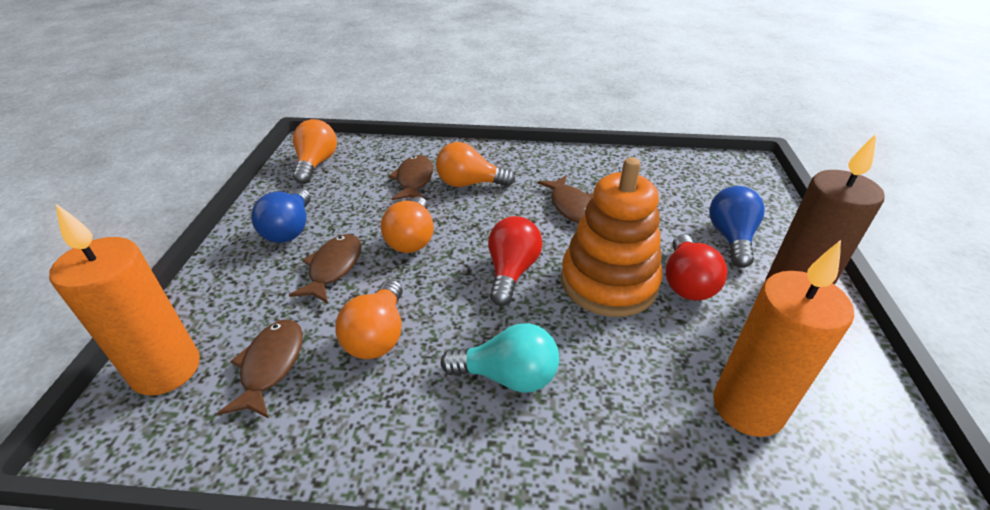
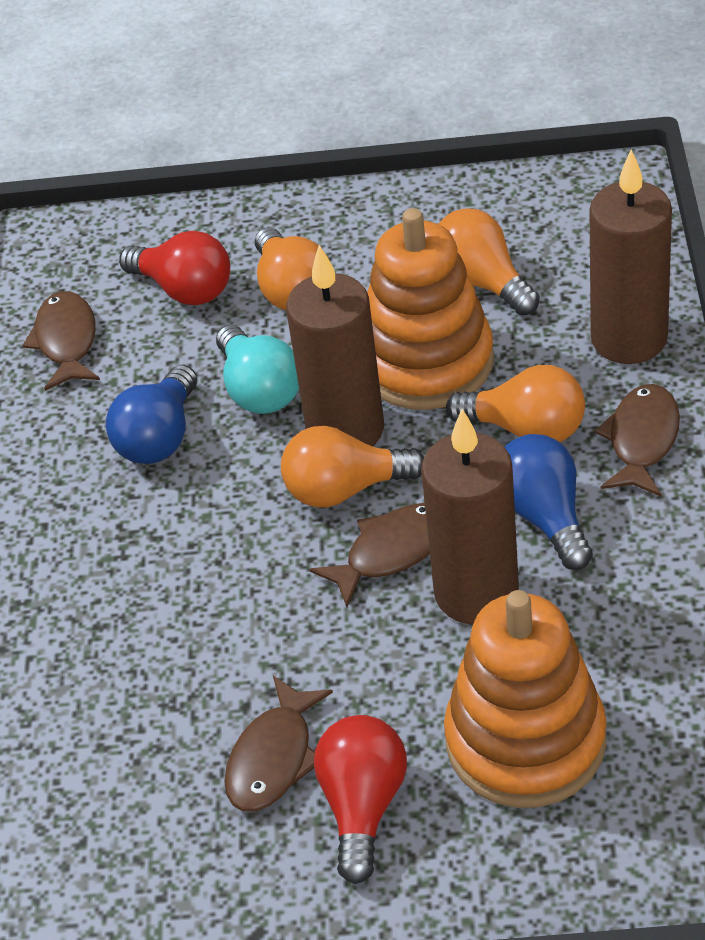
brown candle: 1 -> 3
orange candle: 2 -> 0
orange stacking toy: 1 -> 2

